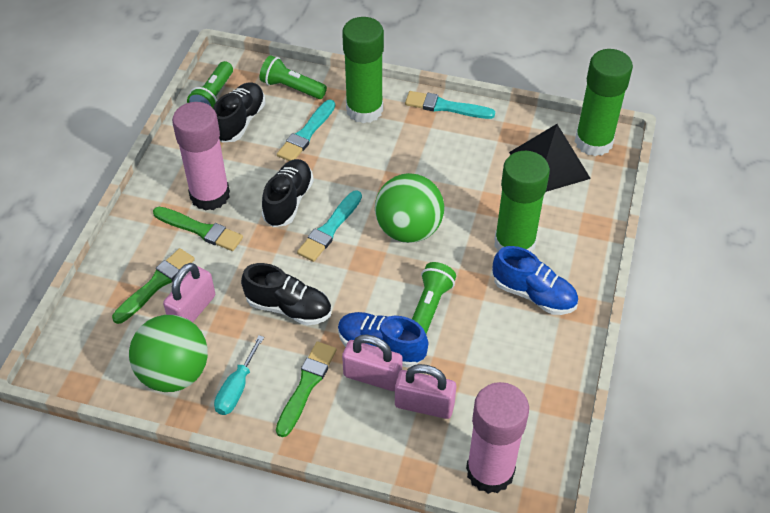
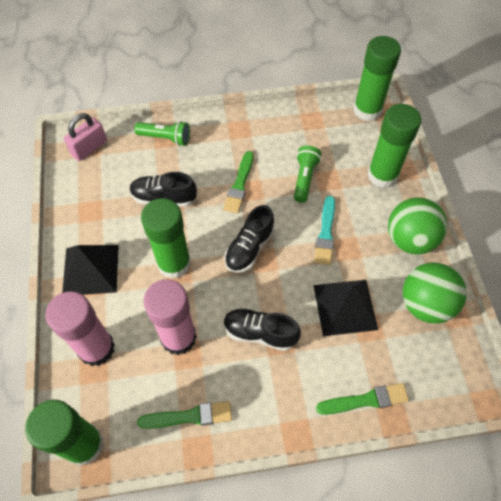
black pyramid: 1 -> 2
blue shoe: 2 -> 0
green flashlight: 3 -> 2
green glue stick: 3 -> 4
pink padlock: 3 -> 1
turquoise brush: 3 -> 1
turquoise screwdriver: 1 -> 0

